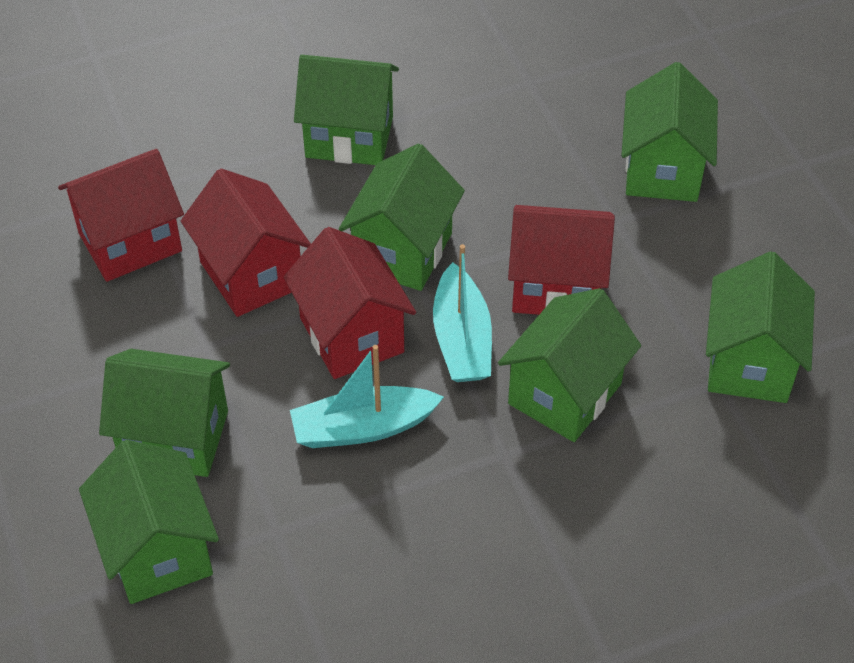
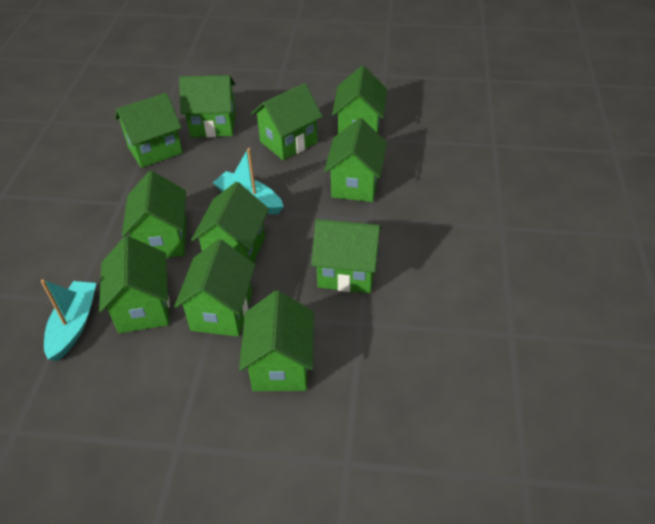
green house: 7 -> 11
red house: 4 -> 0

